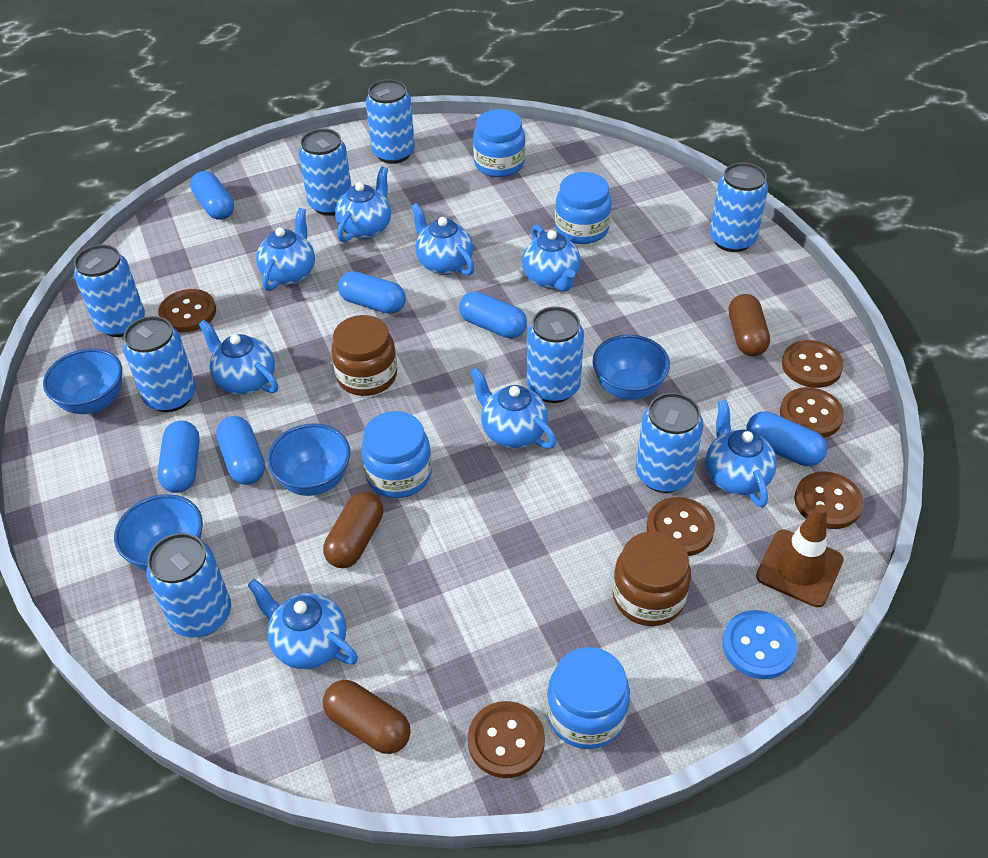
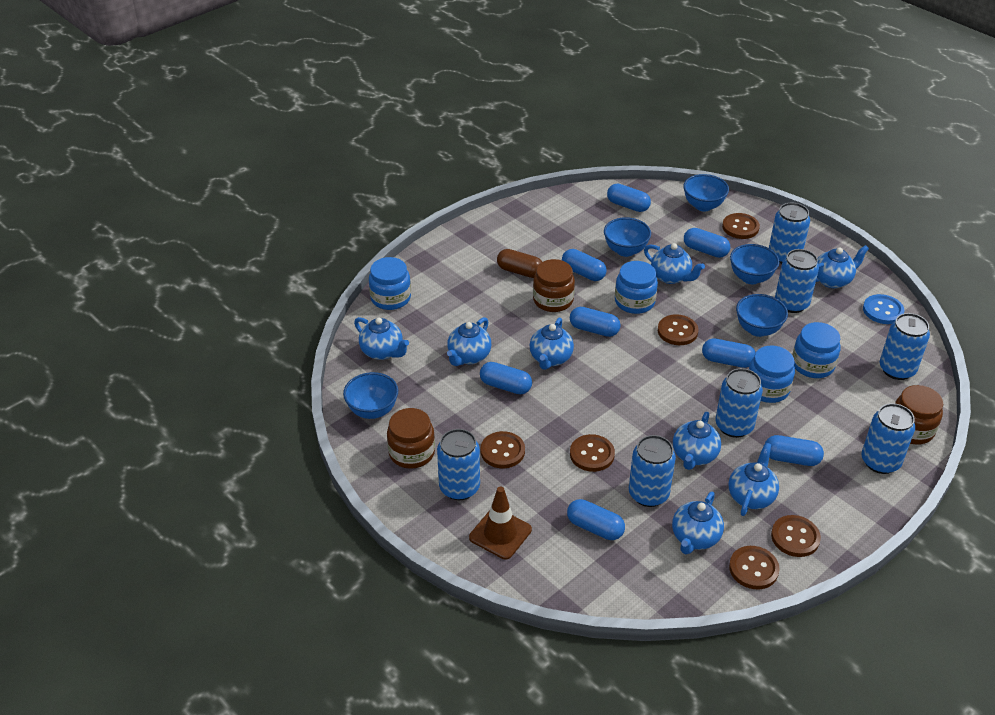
blue bowl: 4 -> 5
blue can: 8 -> 7
blue capsule: 6 -> 8
brown capsule: 3 -> 1
brown jar: 2 -> 3

